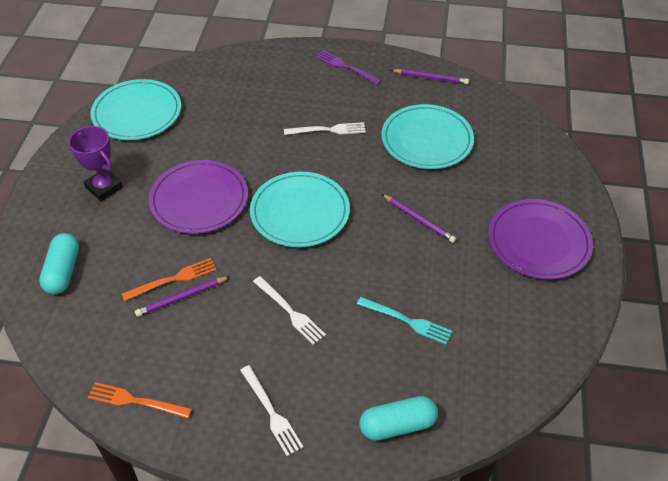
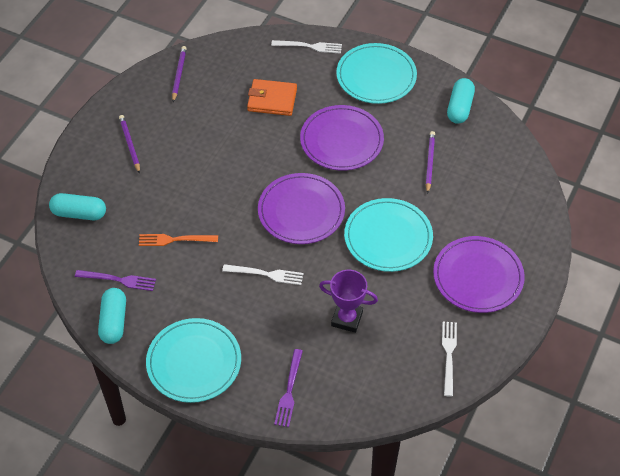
orange fork: 2 -> 1
orange wallet: 0 -> 1
purple fork: 1 -> 2
purple plate: 2 -> 3
turquoise capsule: 2 -> 3
turquoise fork: 1 -> 0

